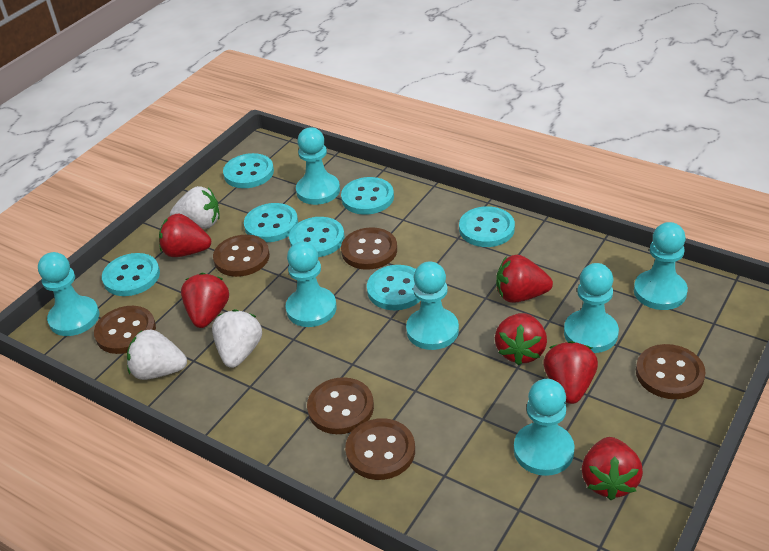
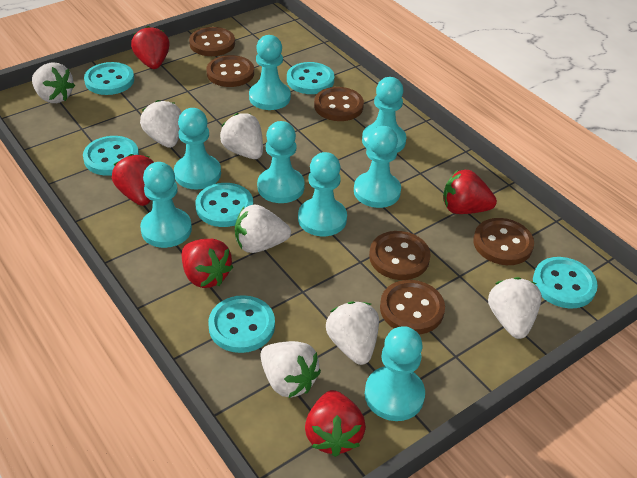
red strawberry: 6 -> 5
turquoise button: 7 -> 6
turquoise pawn: 7 -> 8
white strawberry: 3 -> 7

